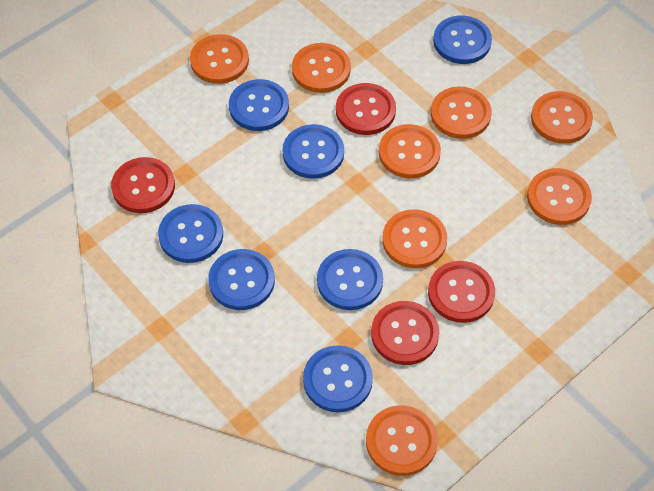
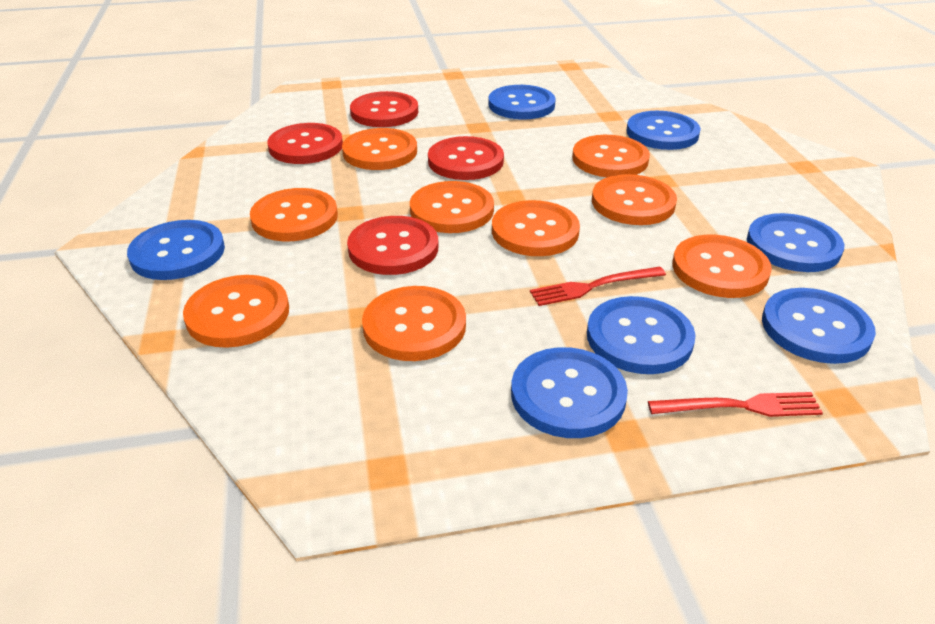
orange button: 8 -> 9
red fork: 0 -> 2

